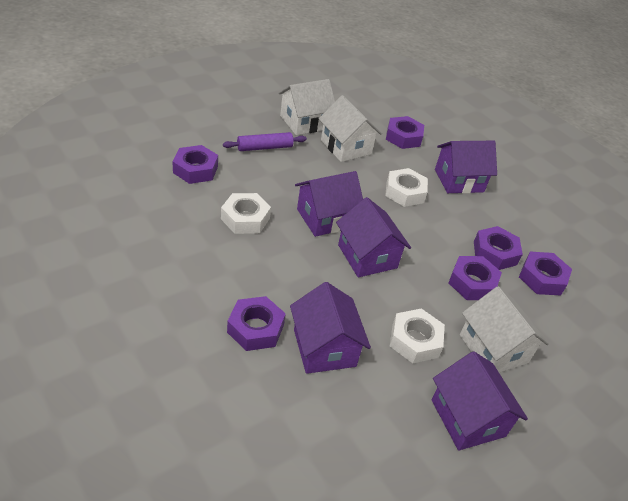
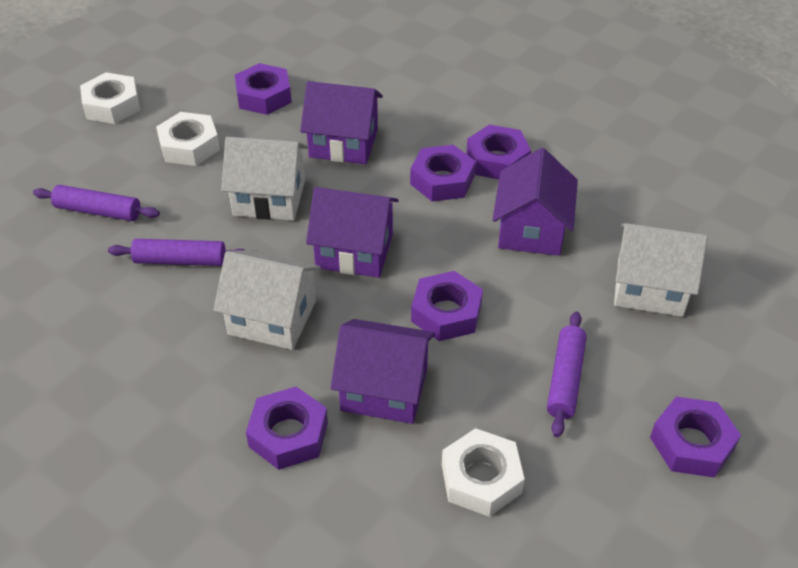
purple house: 5 -> 4
purple rolling pin: 1 -> 3

